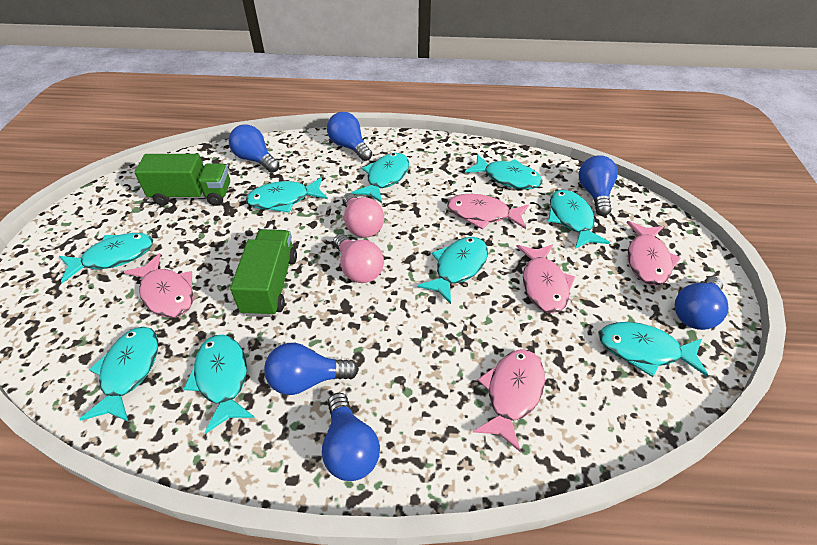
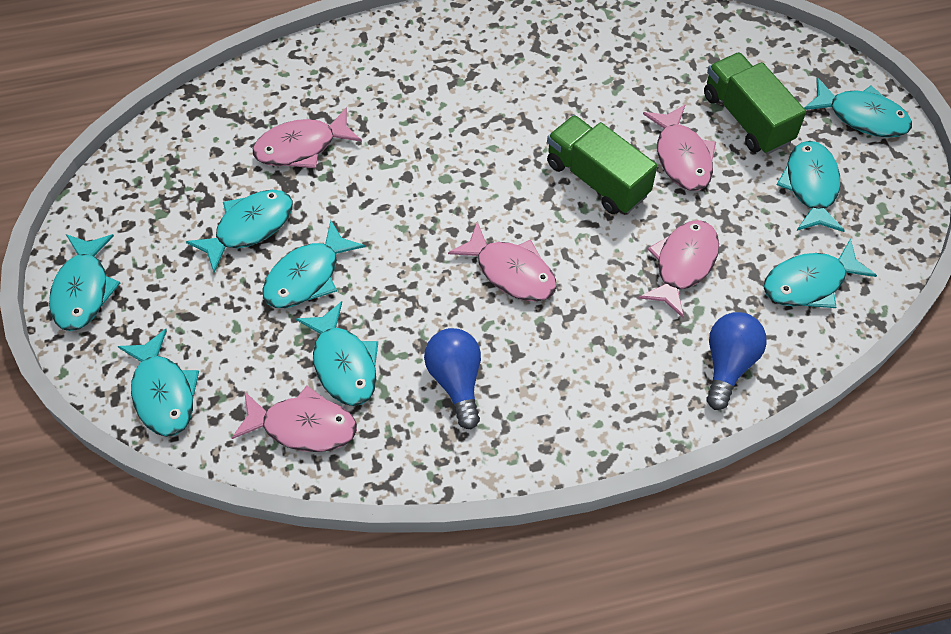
blue light bulb: 6 -> 2
pink light bulb: 2 -> 0
turquoise fish: 9 -> 8

